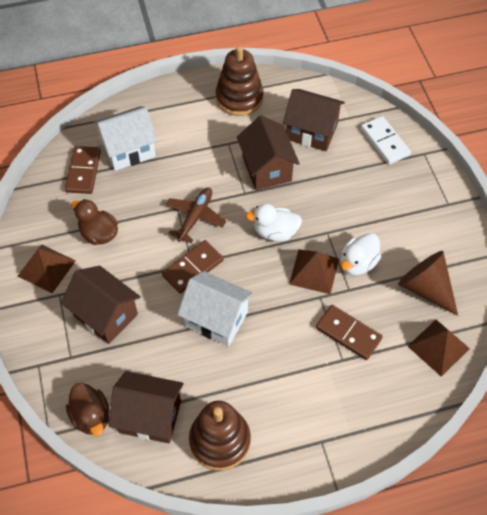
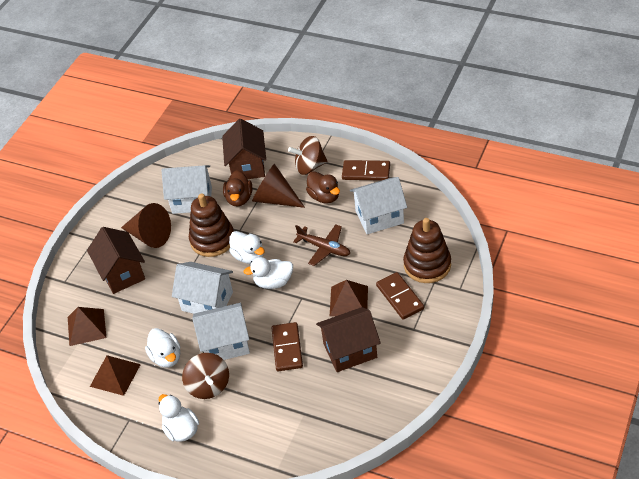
brown cone: 1 -> 2
brown house: 4 -> 3
brown spinning top: 0 -> 2
white domino: 1 -> 0
white duck: 2 -> 4
white house: 2 -> 4

